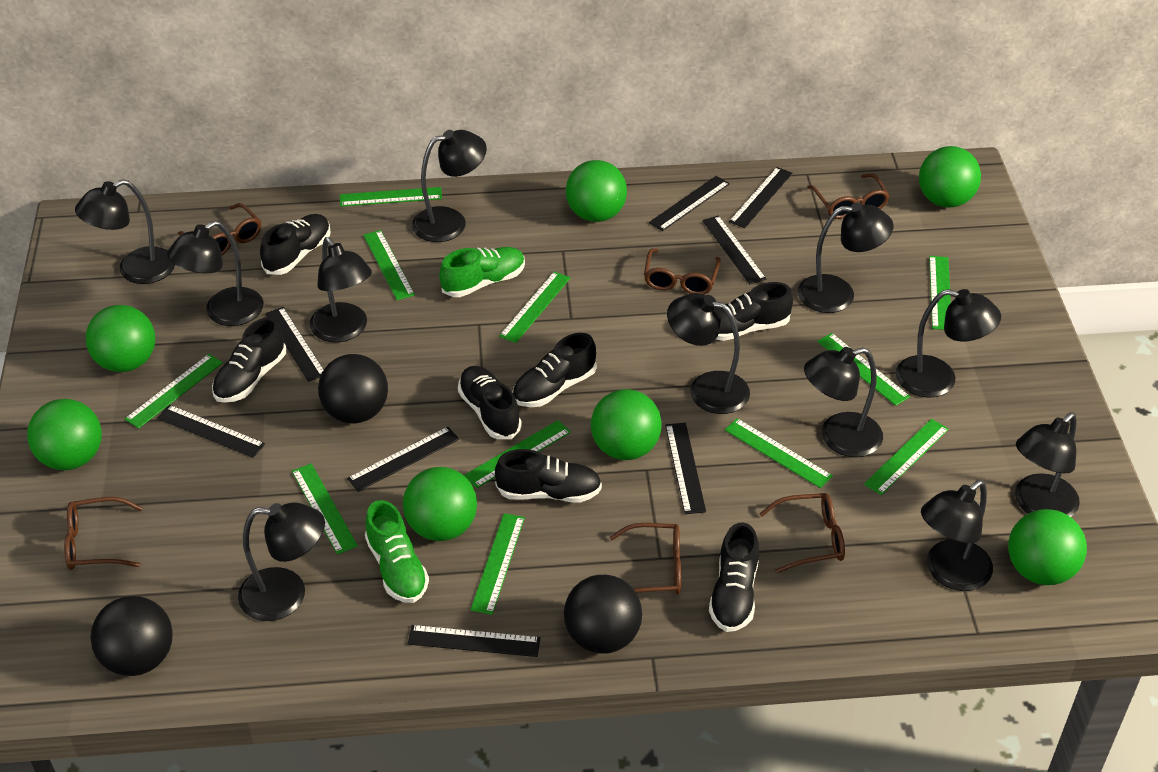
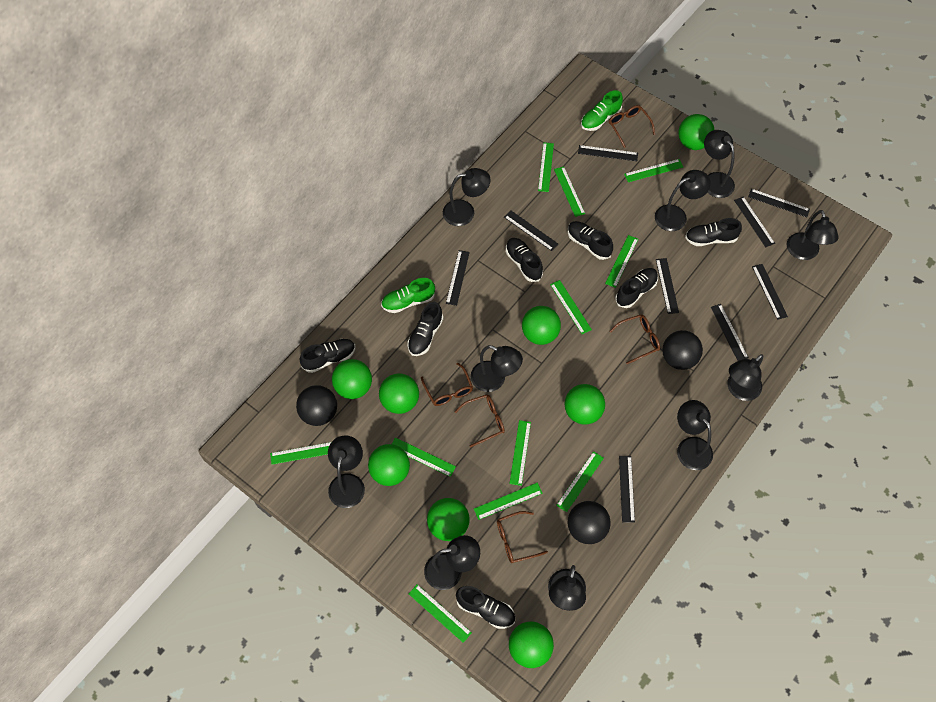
black lamp: 11 -> 10
black ruler: 8 -> 9
brown glasses: 6 -> 5
green ball: 7 -> 8

